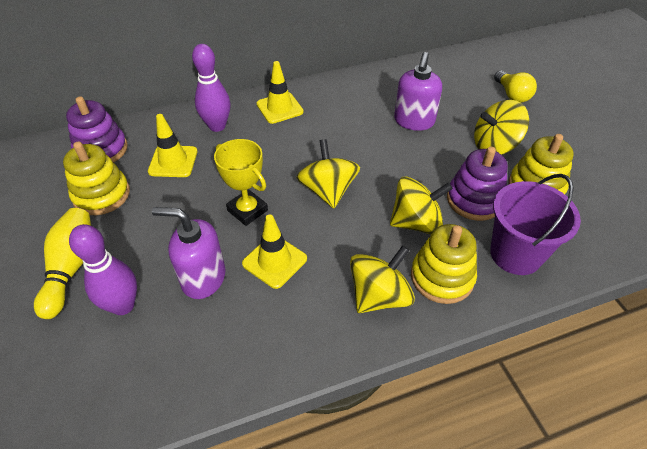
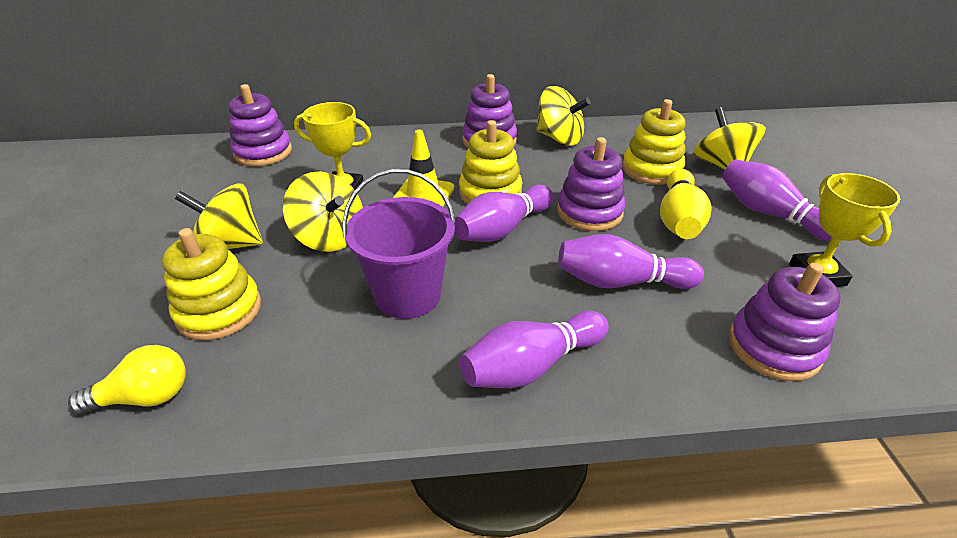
purple bowling pin: 2 -> 4
purple soap dispenser: 2 -> 0
purple stacking toy: 2 -> 4
yellow traffic cone: 3 -> 1
yellow trophy: 1 -> 2

